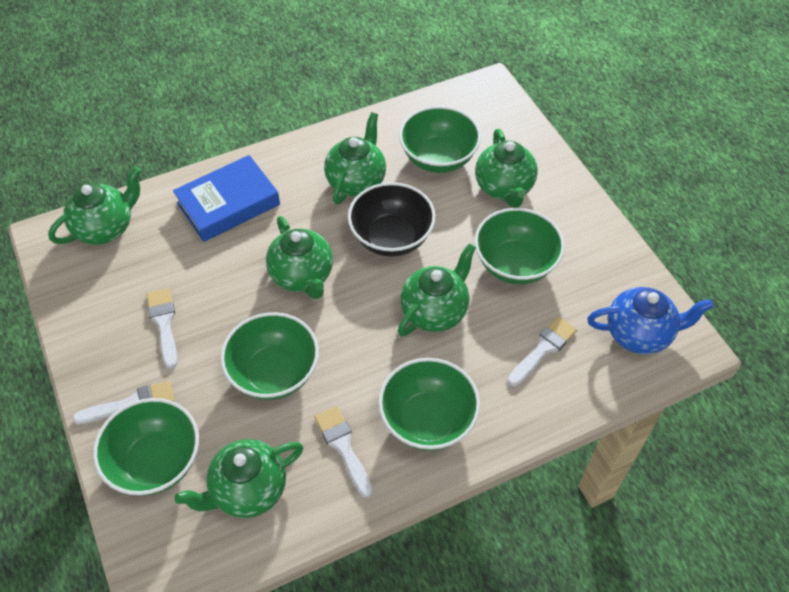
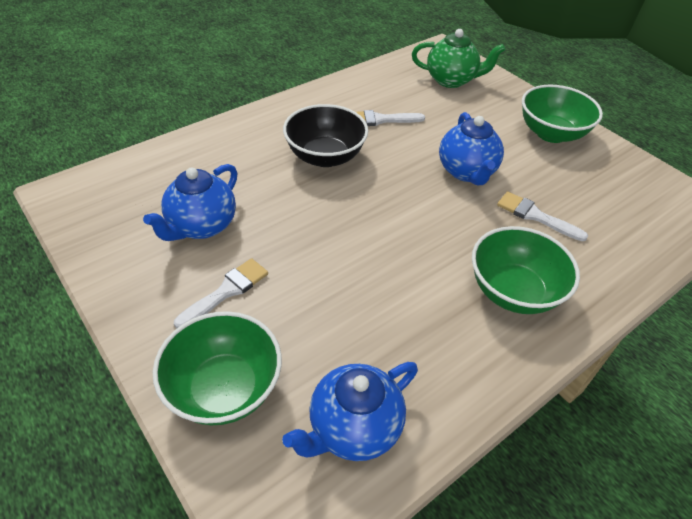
blue book: 1 -> 0
blue teapot: 1 -> 3
green bowl: 5 -> 3
green teapot: 6 -> 1
white brush: 4 -> 3

